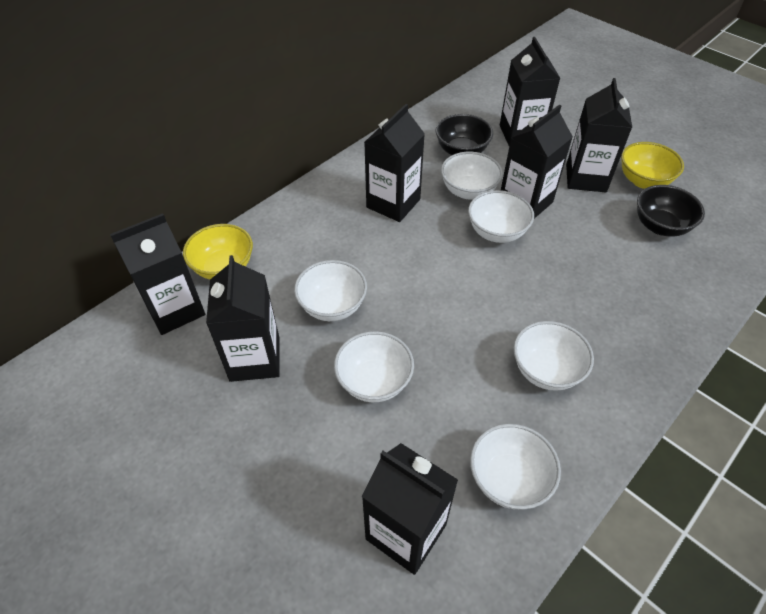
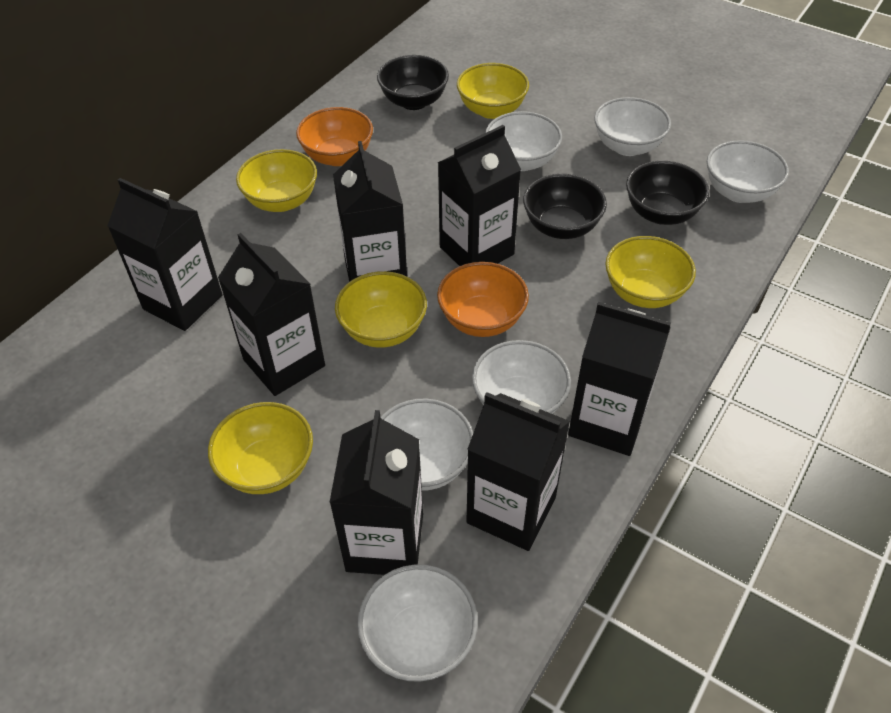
black bowl: 2 -> 3
orange bowl: 0 -> 2
yellow bowl: 2 -> 5

